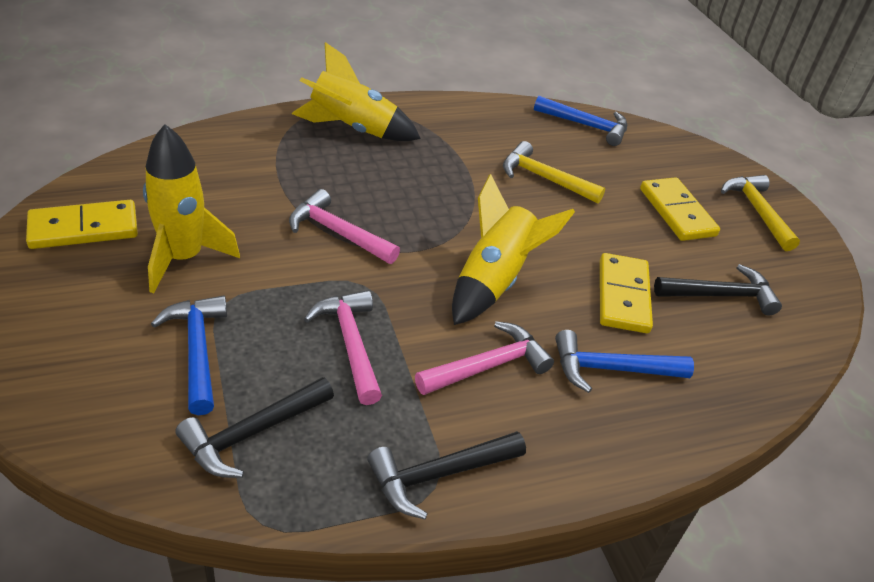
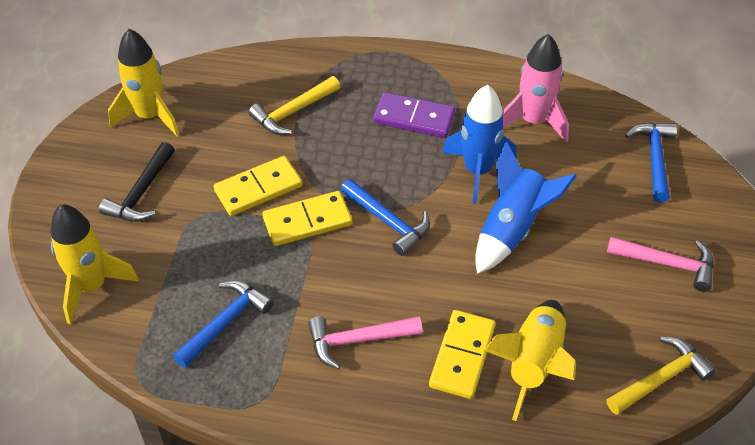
black hammer: 3 -> 1
blue rocket: 0 -> 2
pink hammer: 3 -> 2
pink rocket: 0 -> 1
purple domino: 0 -> 1

